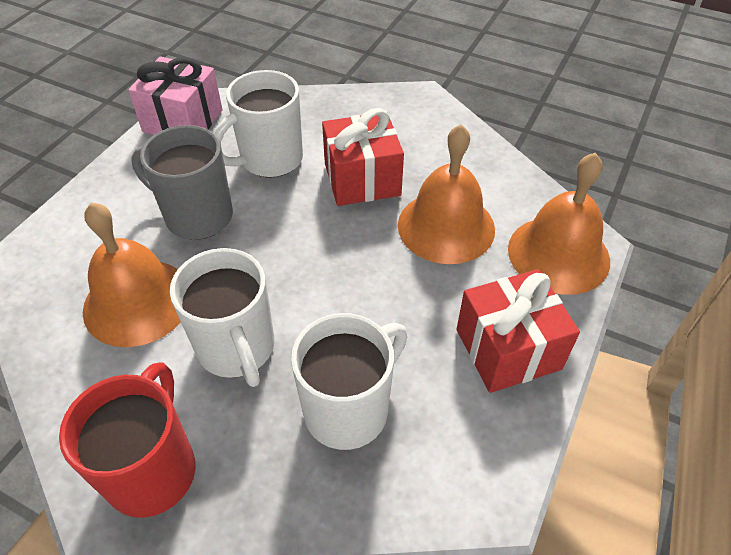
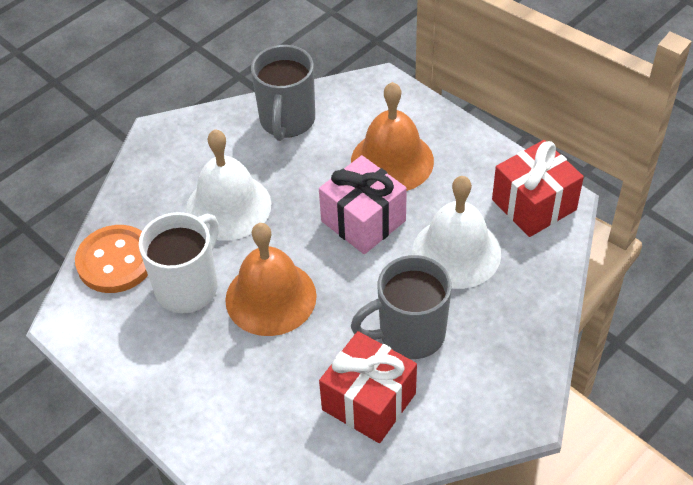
grey mug: 1 -> 2
orange bell: 3 -> 2
orange button: 0 -> 1
red mug: 1 -> 0
white bell: 0 -> 2
white mug: 3 -> 1

